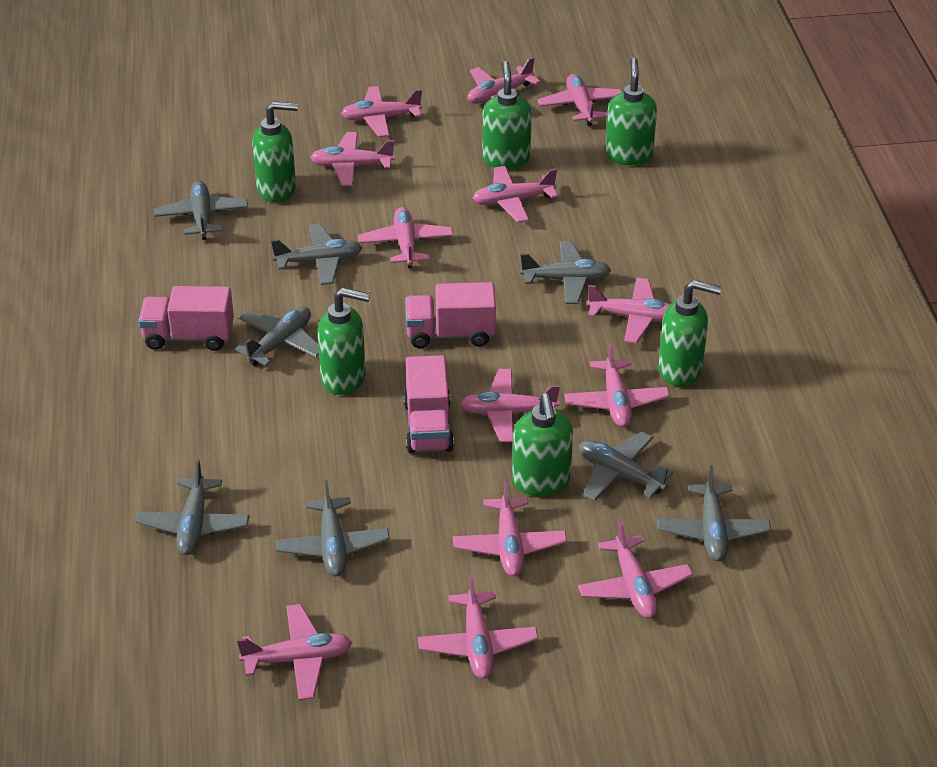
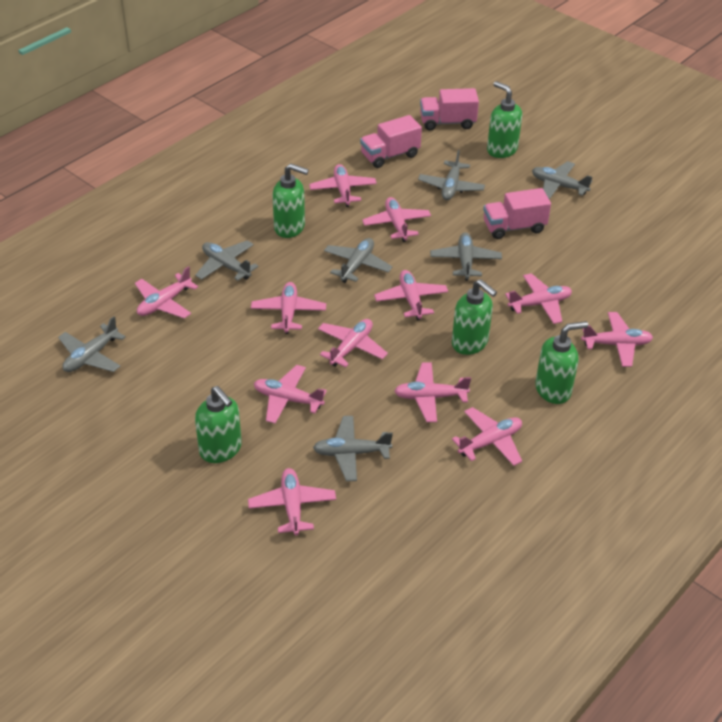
green soap dispenser: 6 -> 5
grey plane: 8 -> 7
pink plane: 13 -> 12

